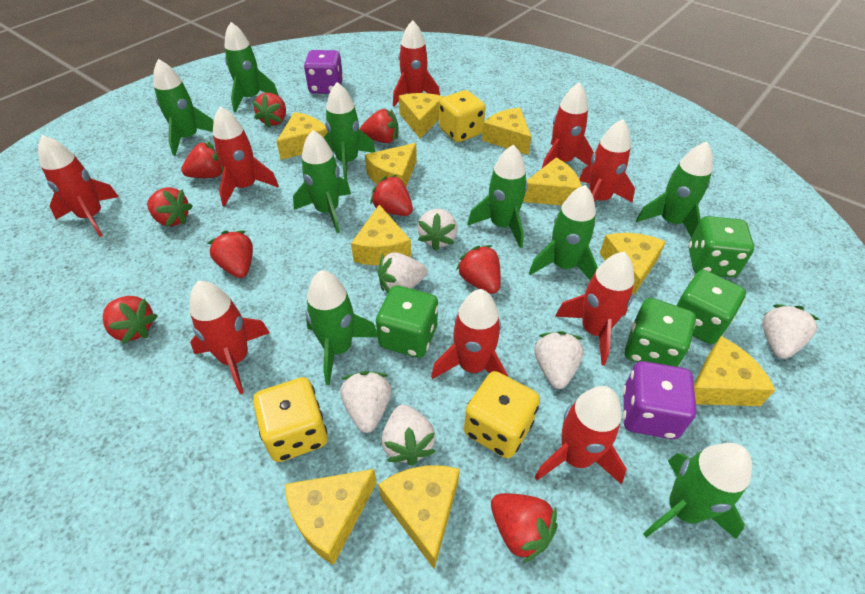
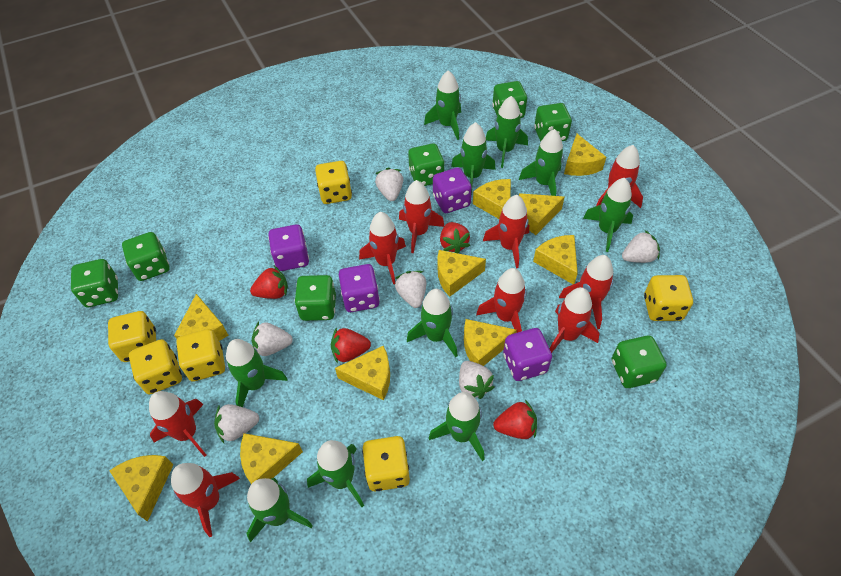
green dice: 4 -> 7
green rocket: 9 -> 10
purple dice: 2 -> 4
red strawberry: 9 -> 4
yellow dice: 3 -> 6

